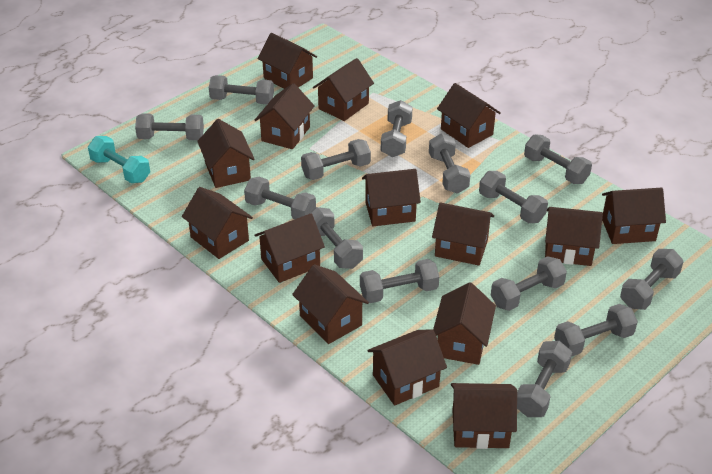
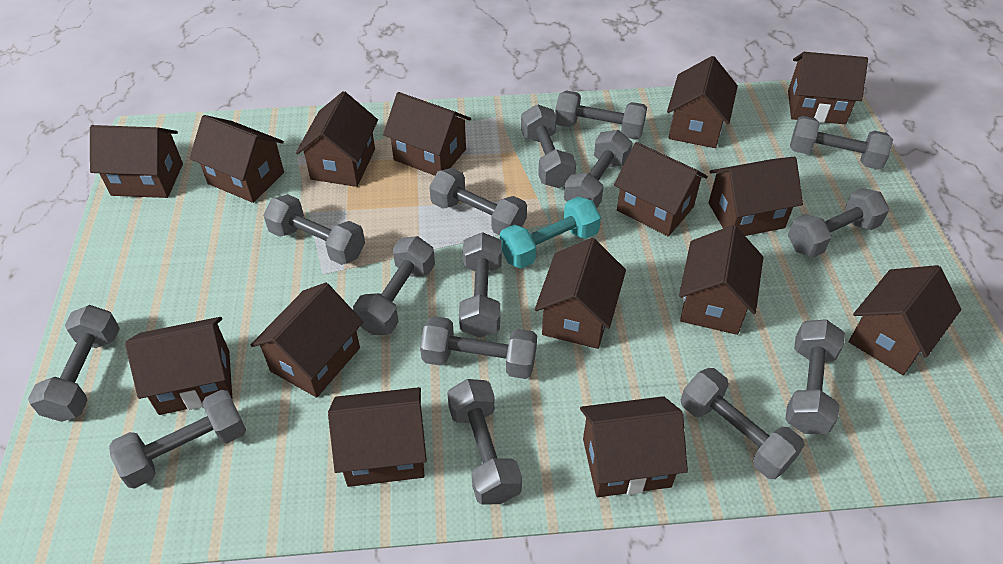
grey dumbbell: 14 -> 15

